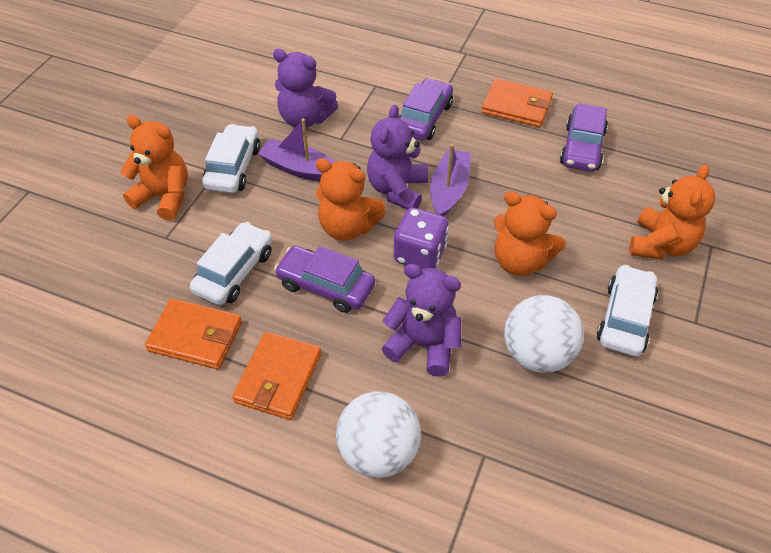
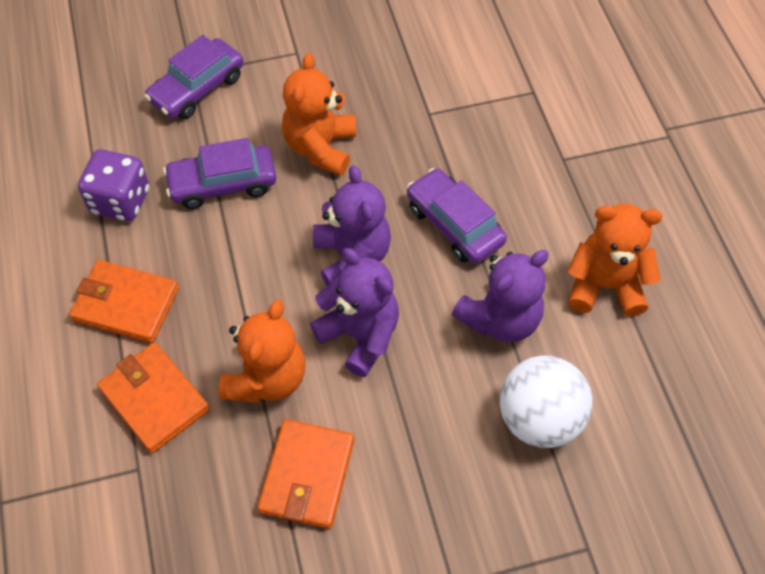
orange teddy bear: 4 -> 3
purple boat: 2 -> 0
white ball: 2 -> 1
white car: 3 -> 0

